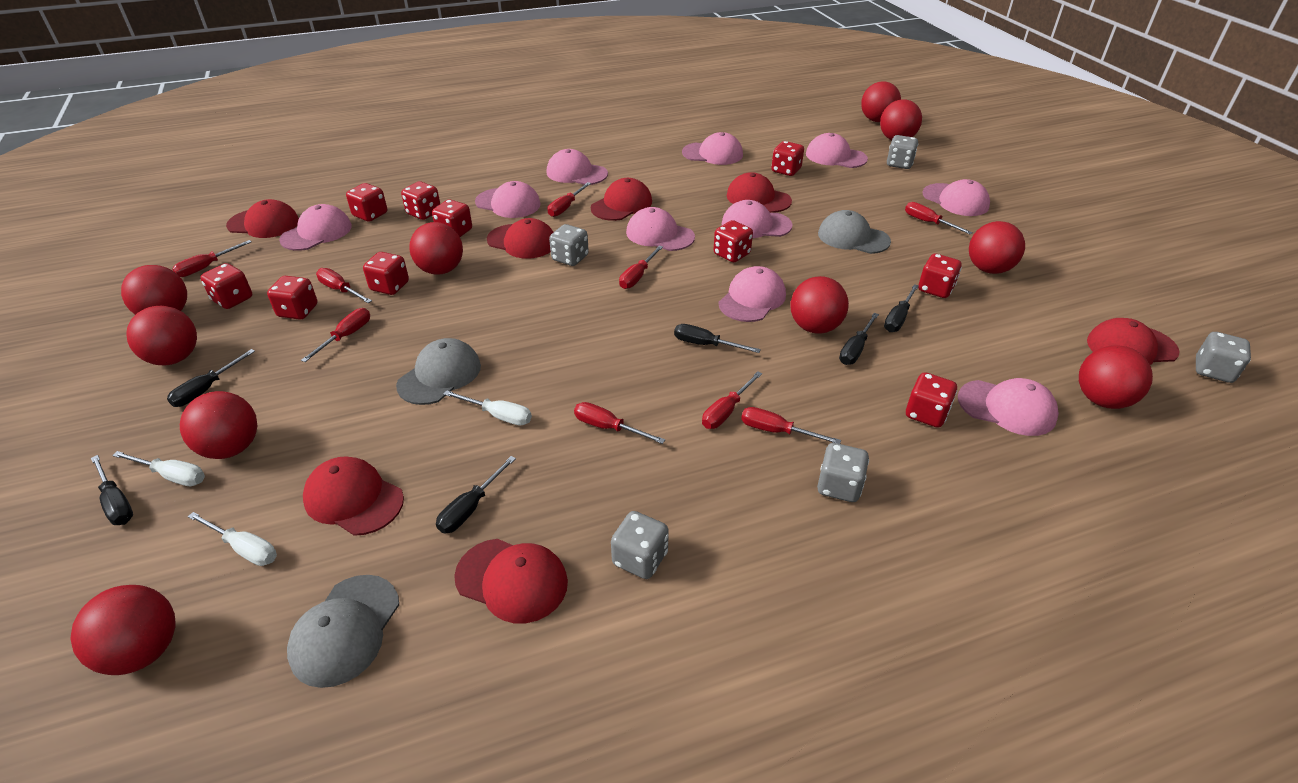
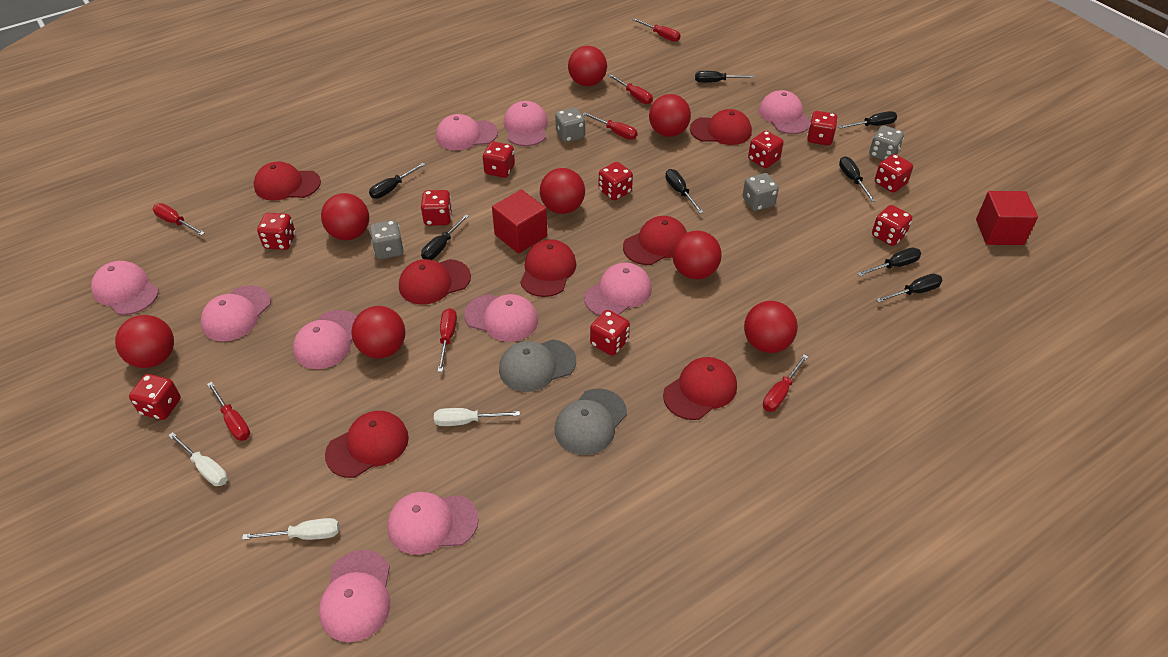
black screwdriver: 6 -> 8
grey cap: 3 -> 2
grey dice: 5 -> 4
red ball: 10 -> 8
red cube: 0 -> 2
red screwdriver: 9 -> 7

